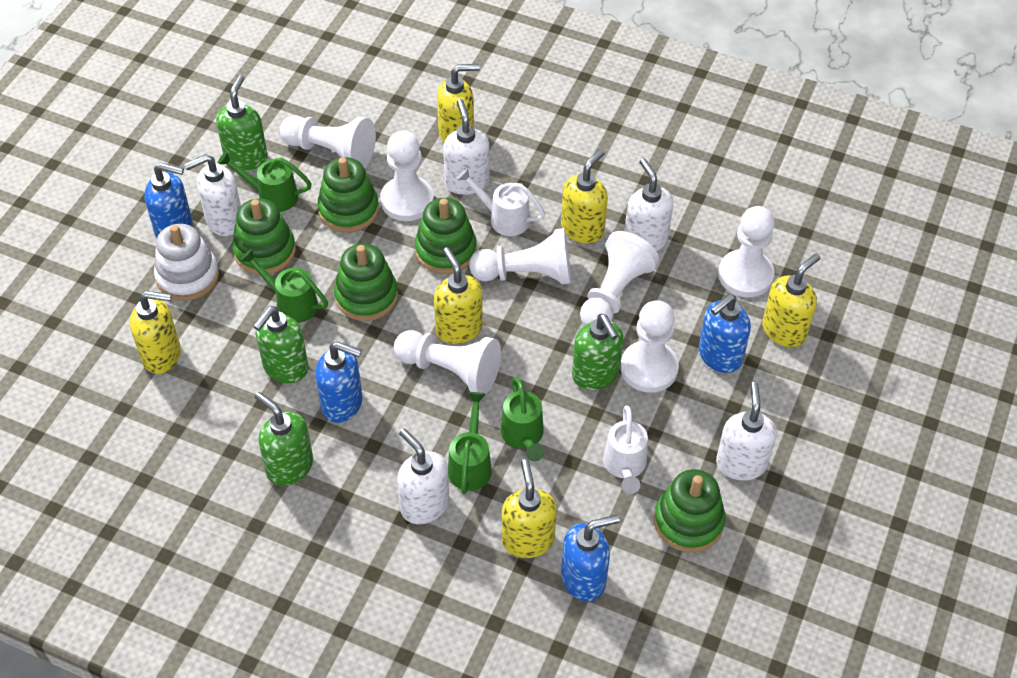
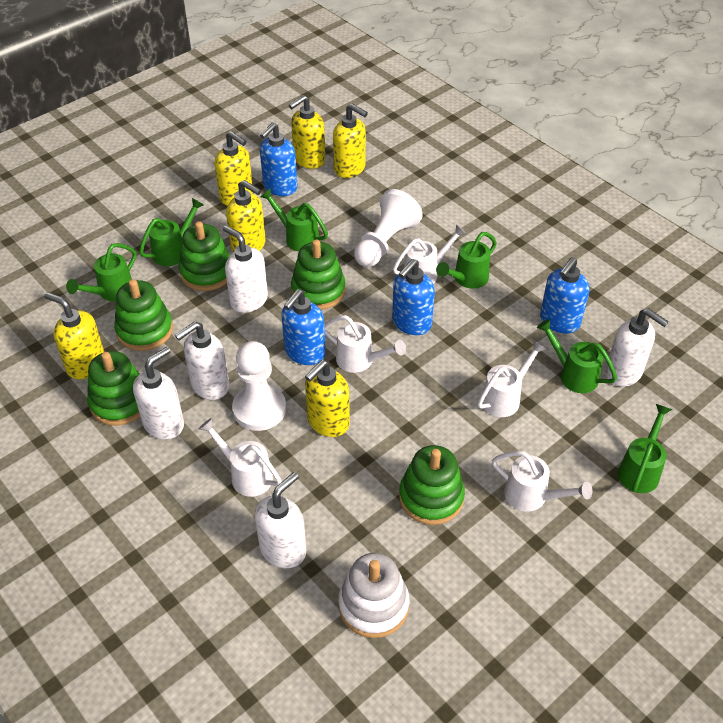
green soap dispenser: 4 -> 0
green watering can: 4 -> 6
white pawn: 7 -> 2
white watering can: 2 -> 5

